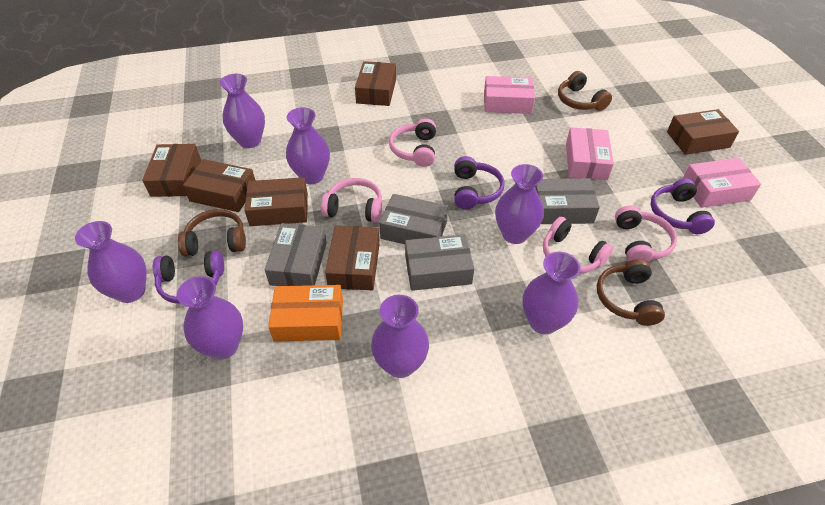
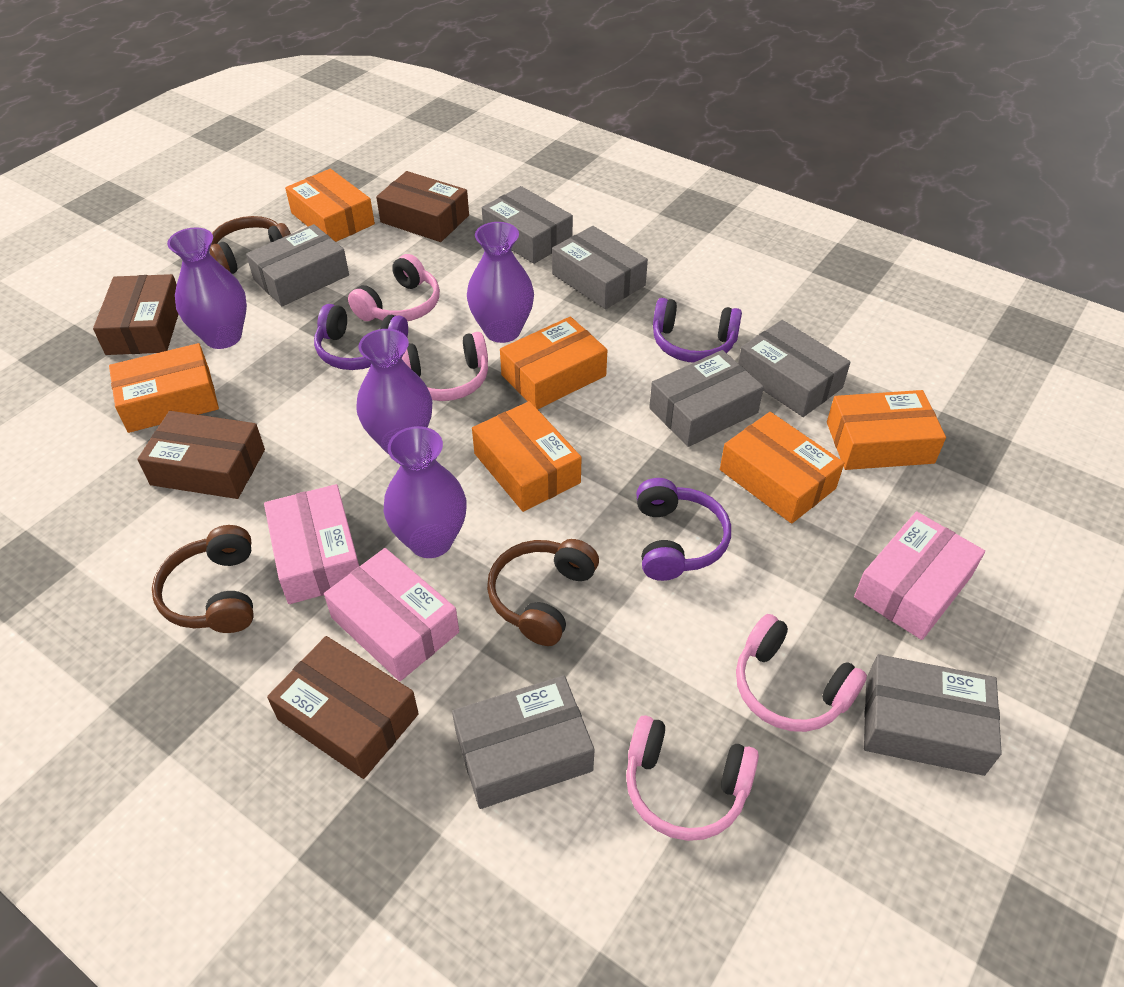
brown box: 6 -> 4
grey box: 4 -> 7
orange box: 1 -> 6
purple vase: 7 -> 4

